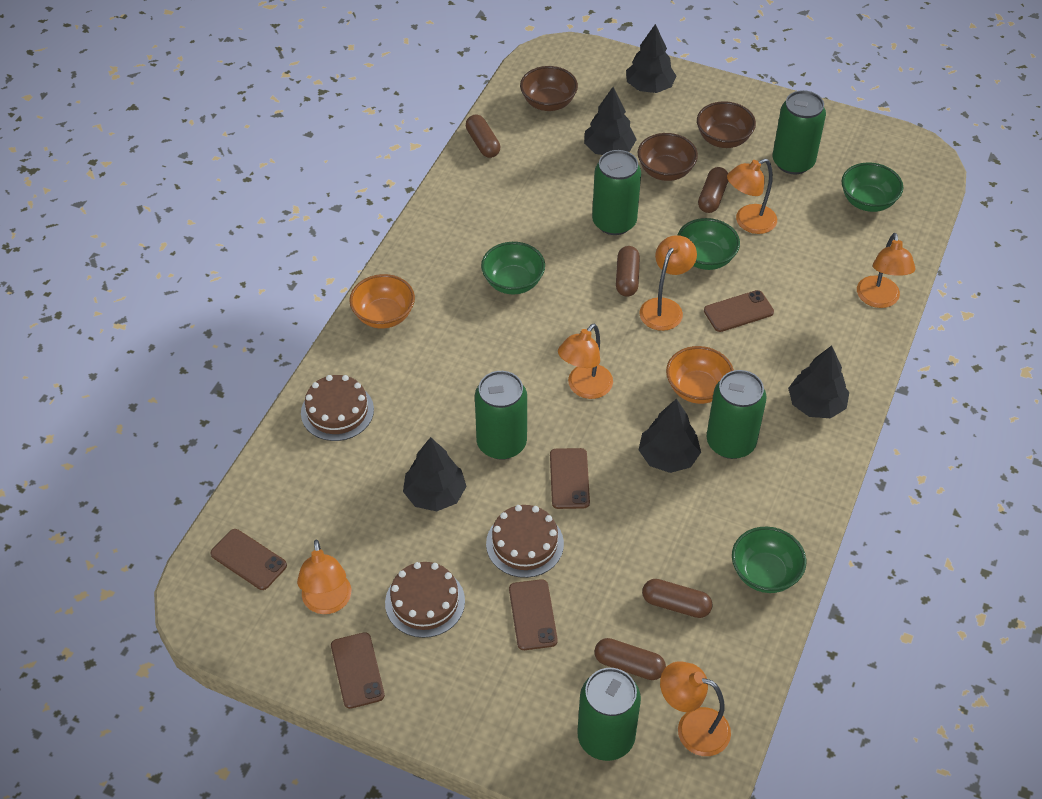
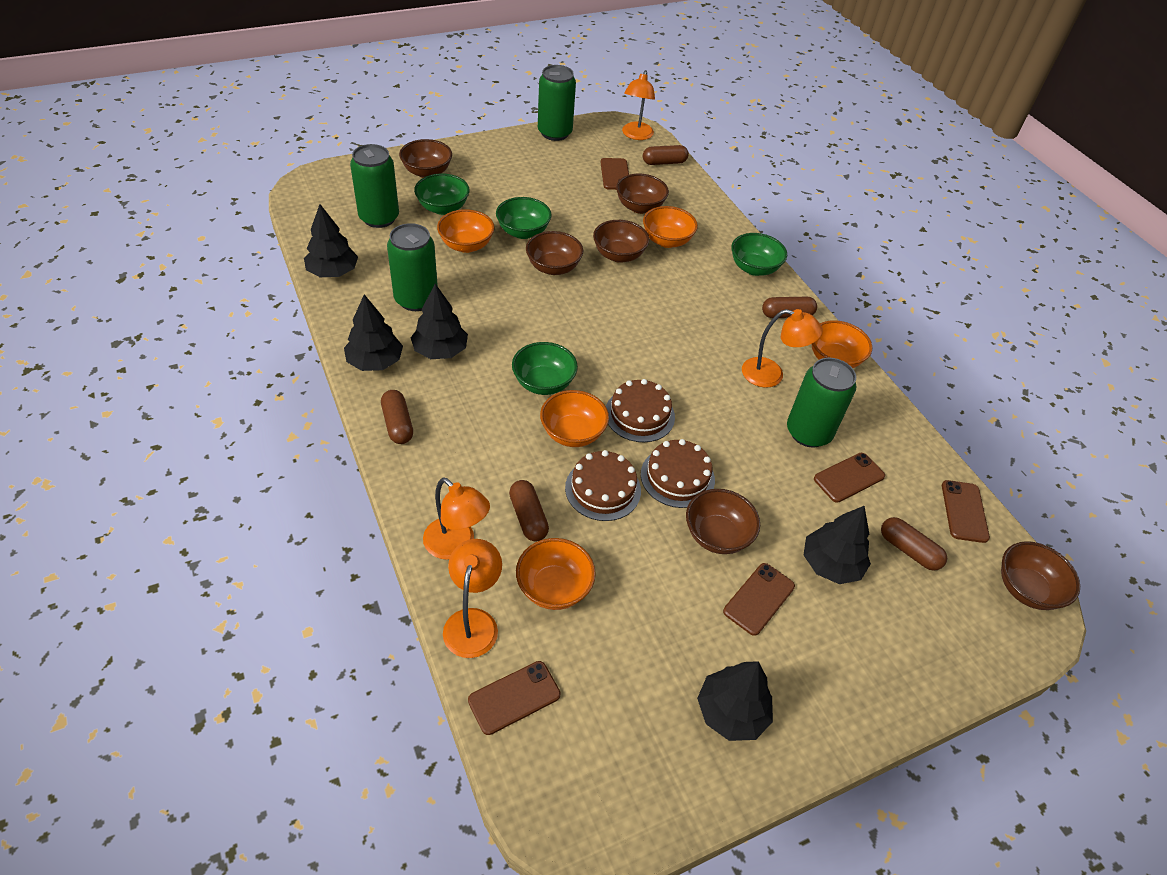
brown bowl: 3 -> 6
green can: 5 -> 4
orange bowl: 2 -> 5
orange lamp: 6 -> 4

